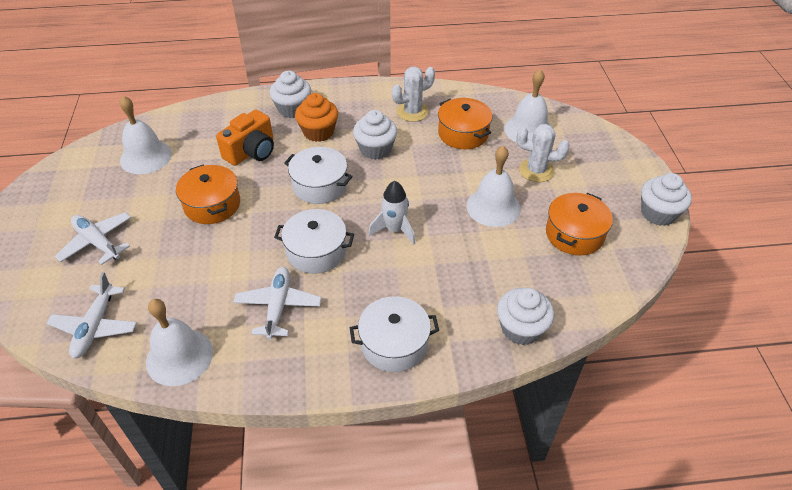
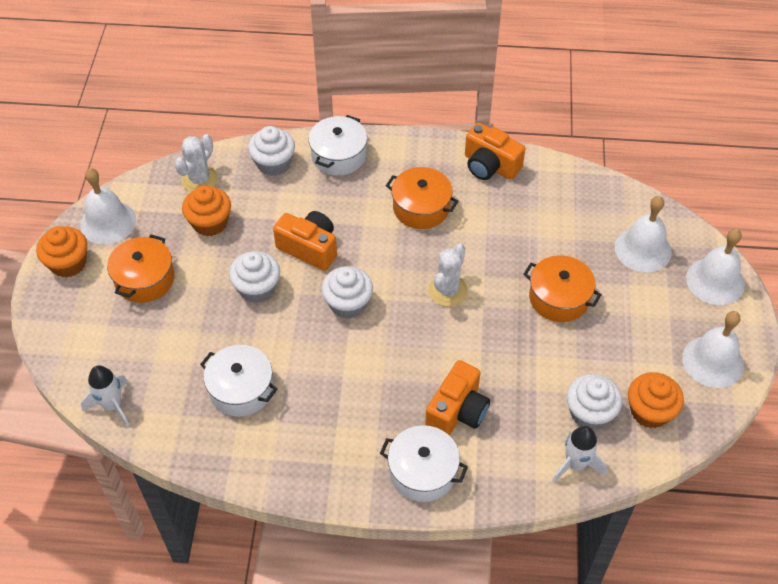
orange camera: 1 -> 3
orange cupcake: 1 -> 3
white plane: 3 -> 0
white rocket: 1 -> 2

